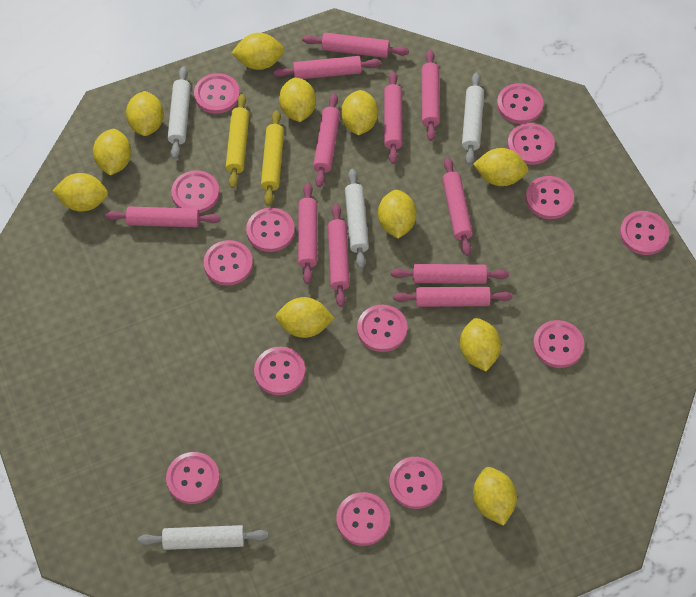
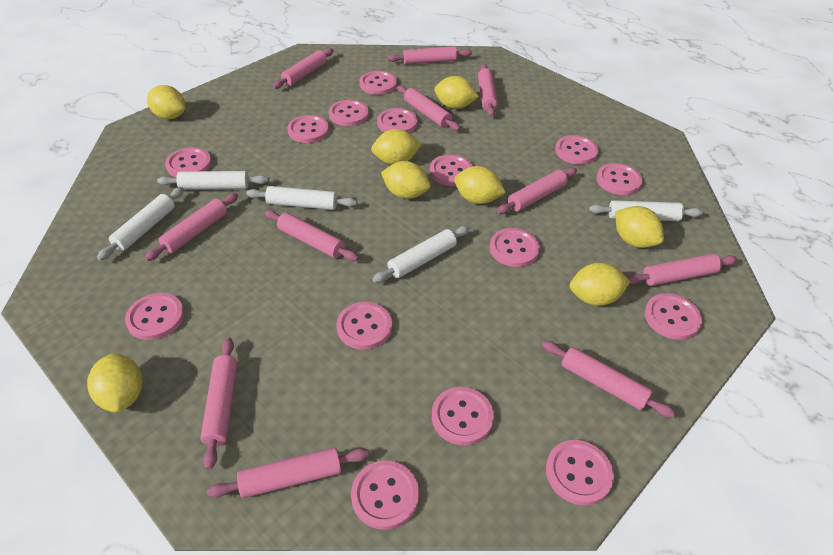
pink button: 14 -> 15
white rolling pin: 4 -> 5
yellow lemon: 11 -> 8
yellow rolling pin: 2 -> 0

